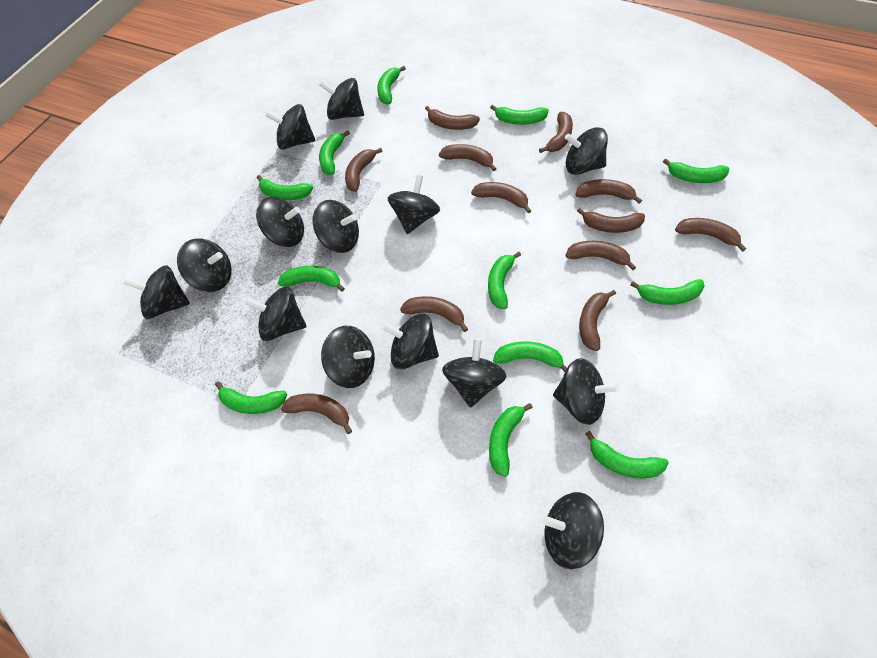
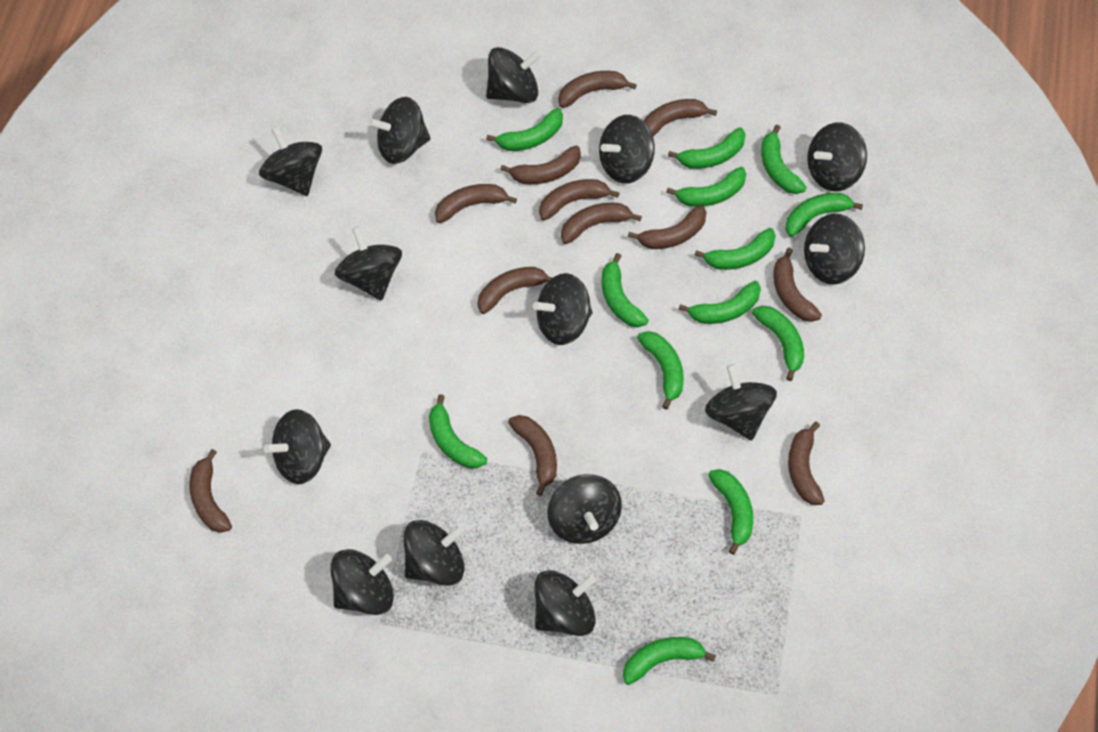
green banana: 12 -> 13

